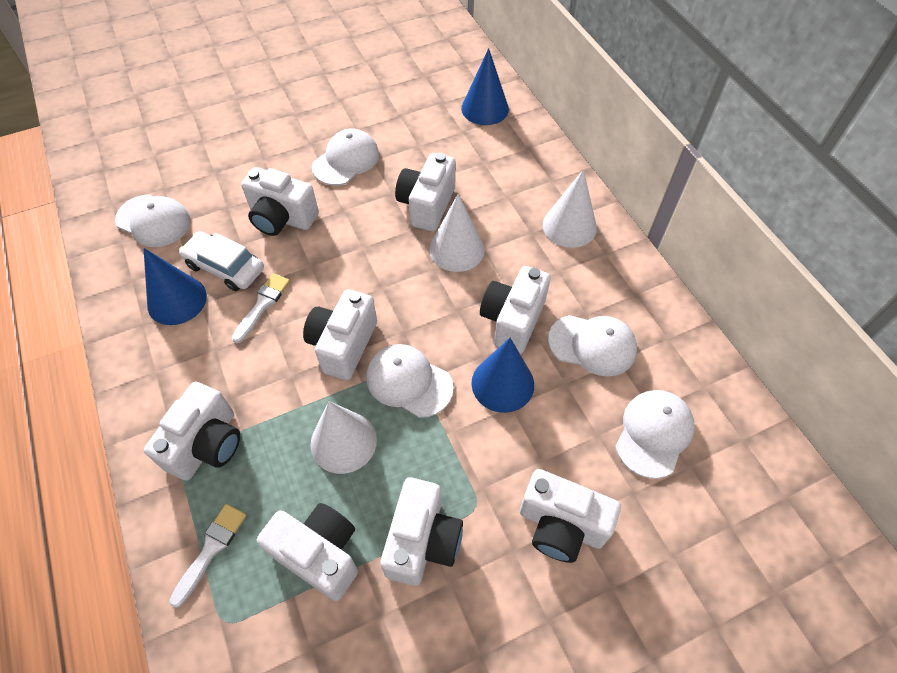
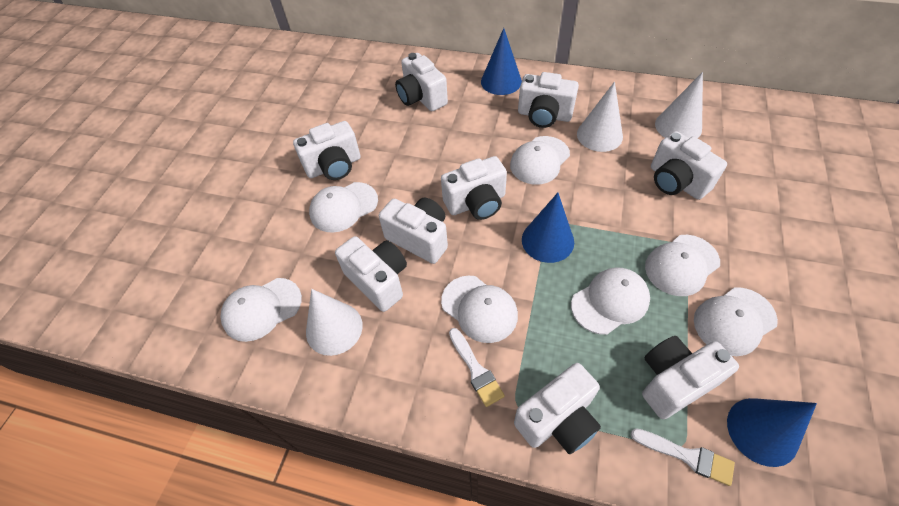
white camera: 8 -> 9
white cap: 5 -> 7
white car: 1 -> 0

